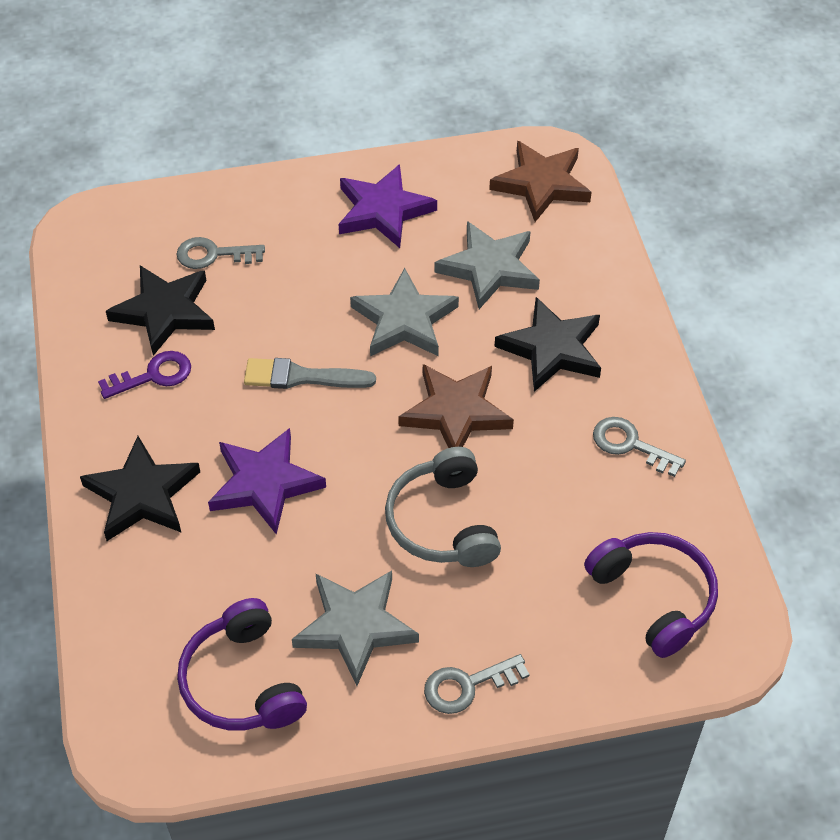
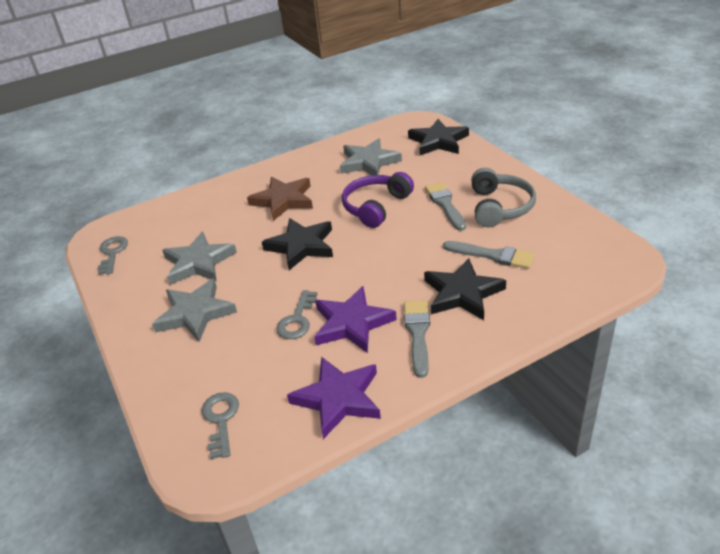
brown star: 2 -> 1
grey brush: 1 -> 3
purple headphones: 2 -> 1
purple key: 1 -> 0

